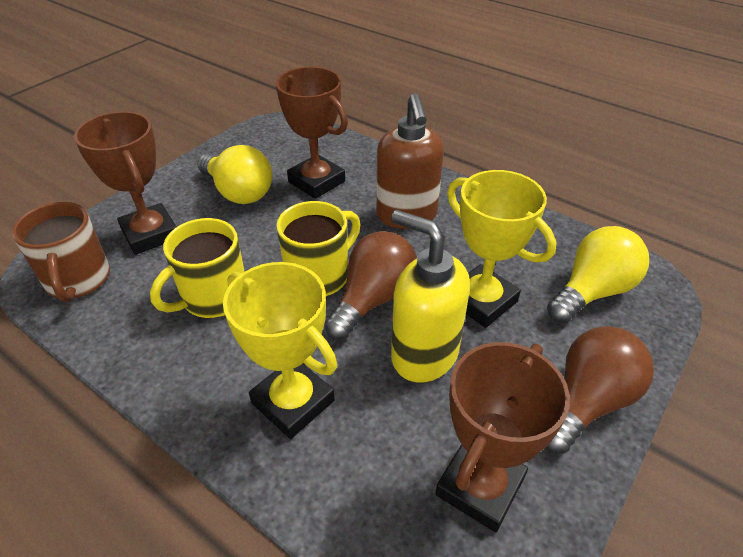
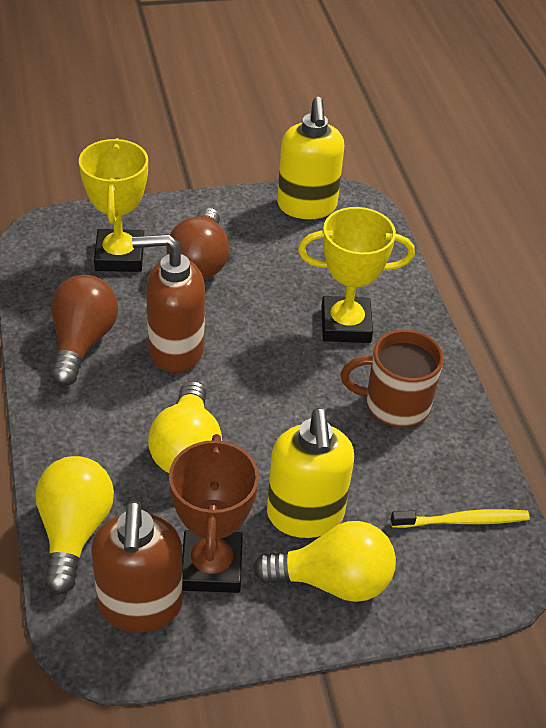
brown soap dispenser: 1 -> 2
brown trophy: 3 -> 1
yellow light bulb: 2 -> 3
yellow mug: 2 -> 0
yellow soap dispenser: 1 -> 2
yellow toothbrush: 0 -> 1

